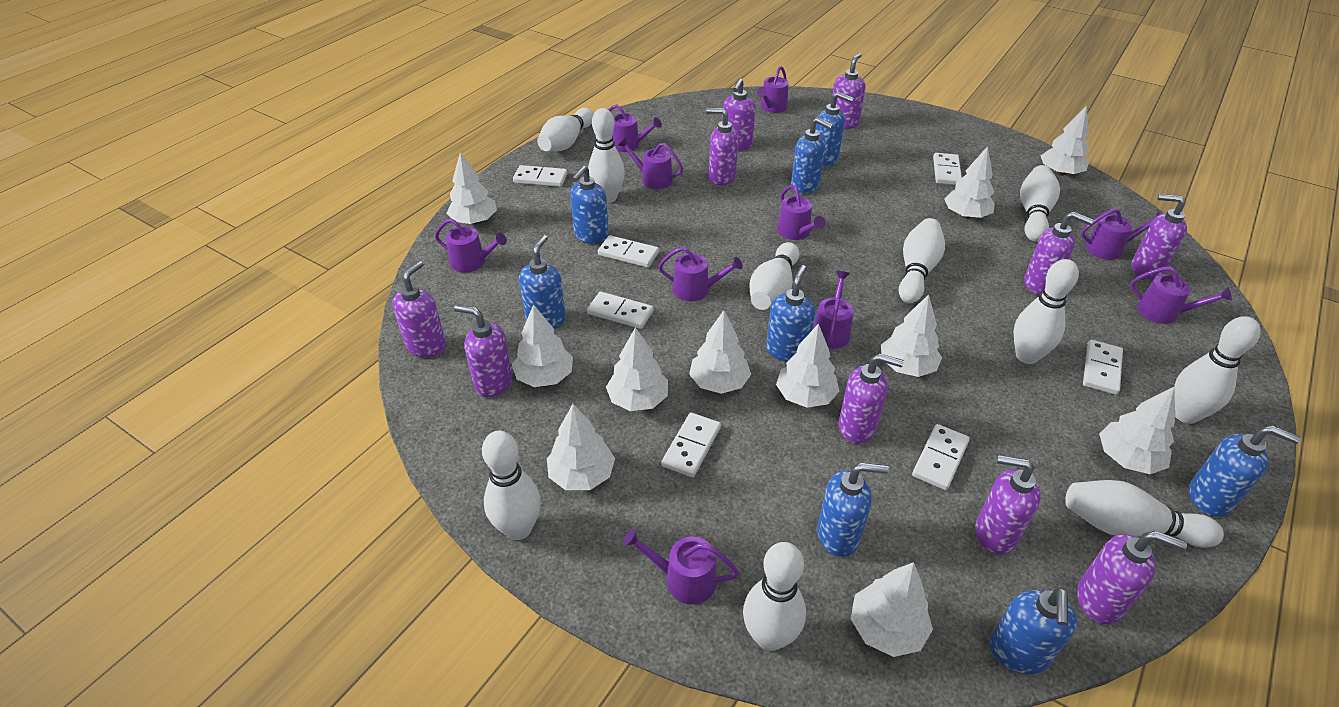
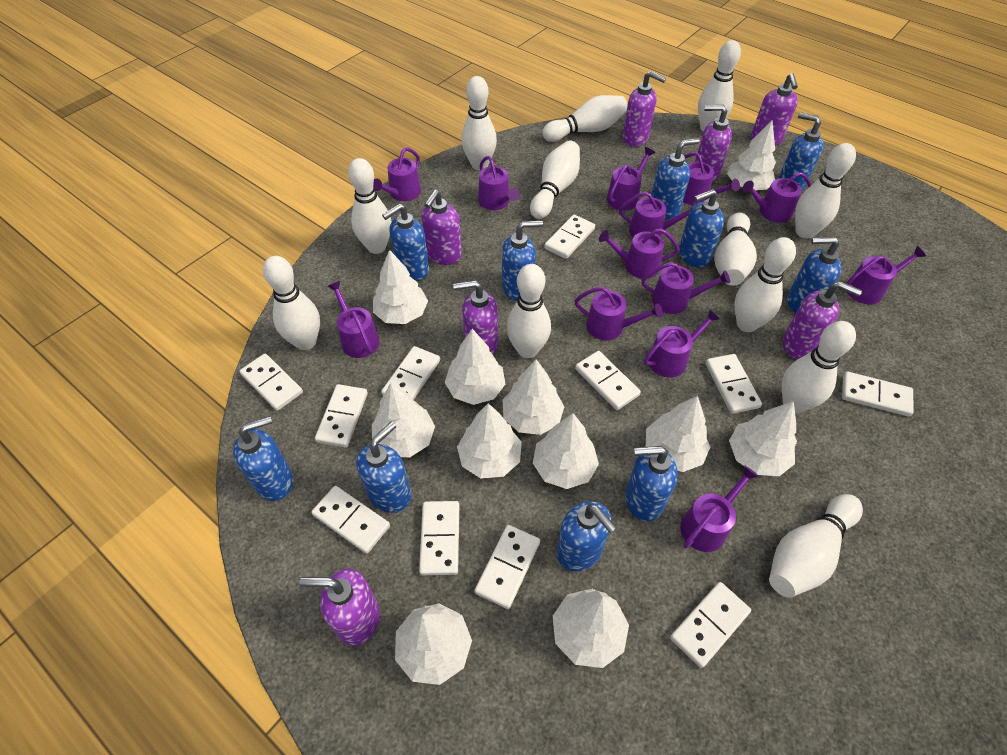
blue soap dispenser: 8 -> 10
purple soap dispenser: 10 -> 7
purple watering can: 10 -> 13
white bowling pin: 10 -> 12
white domino: 7 -> 11

